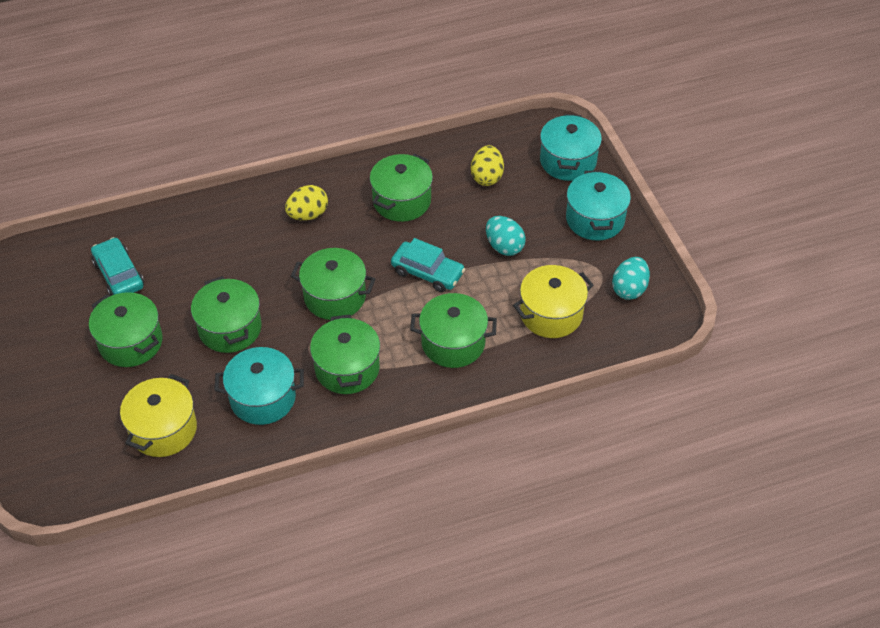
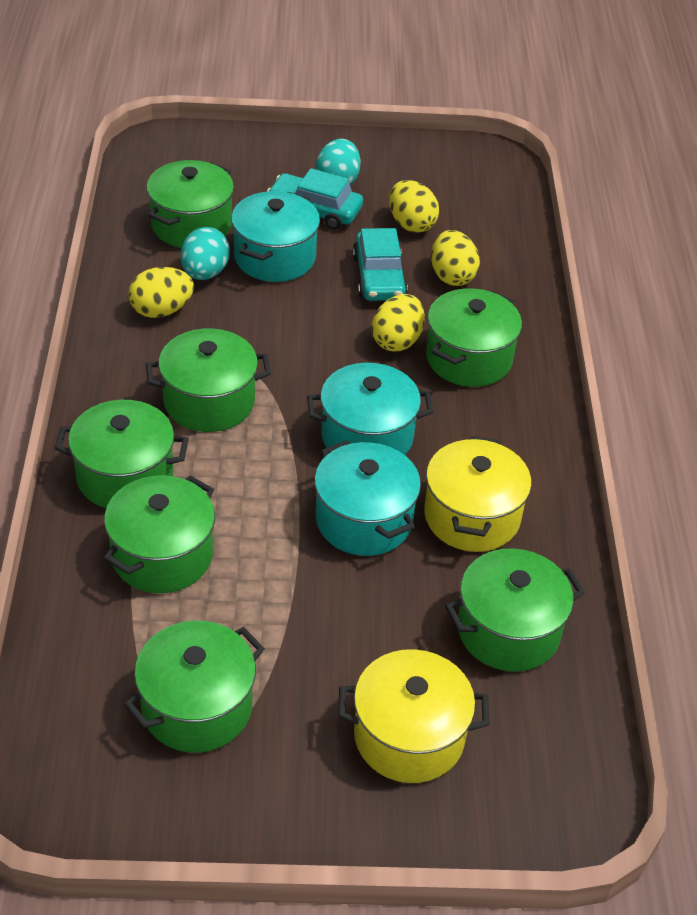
green pot: 6 -> 7
yellow egg: 2 -> 4

